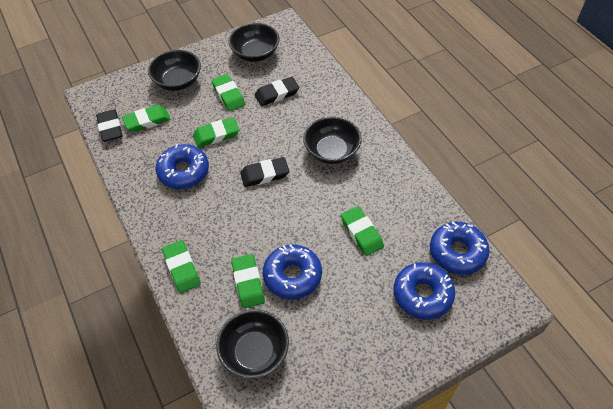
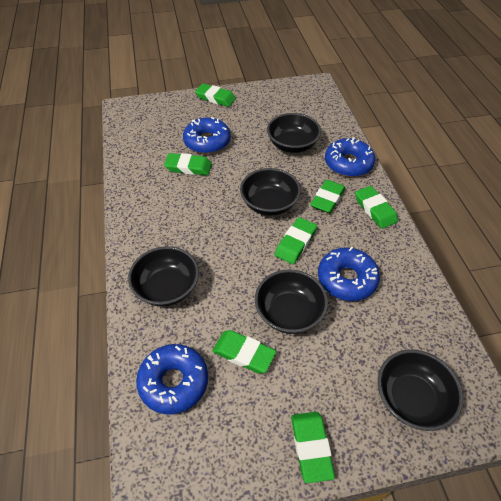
black bowl: 4 -> 5
black eraser: 3 -> 0
green eraser: 6 -> 7

